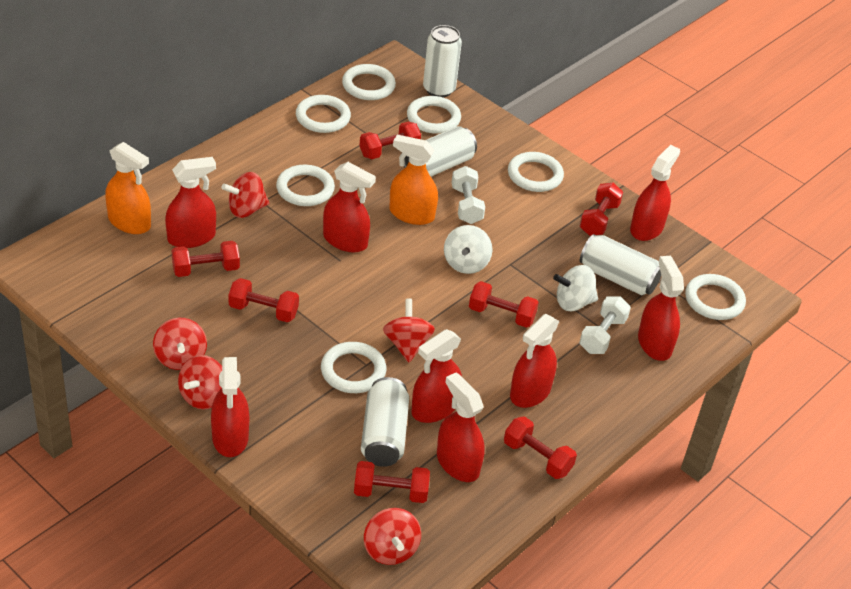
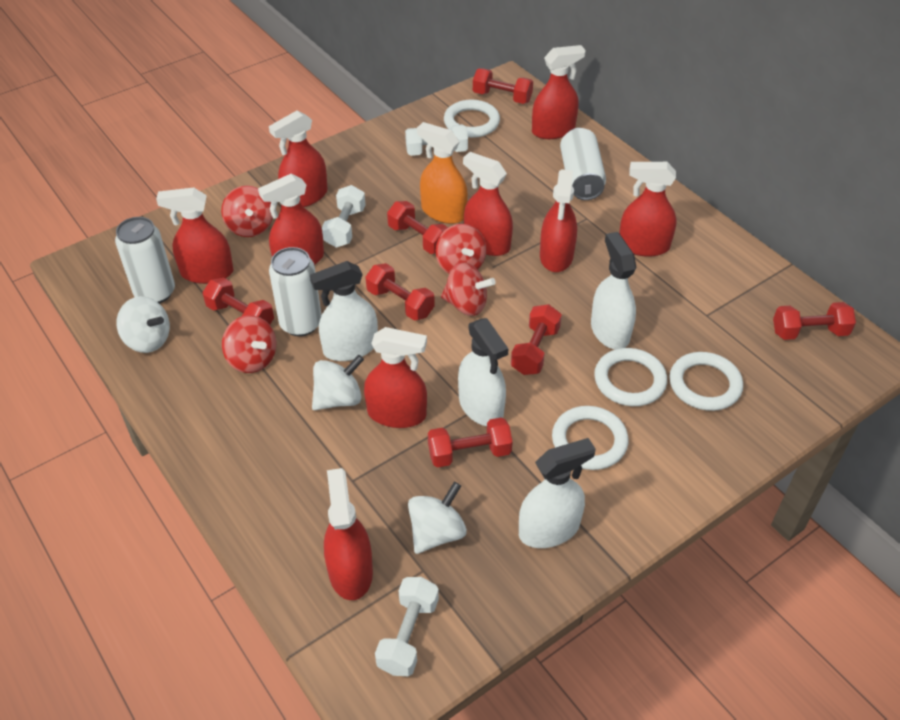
orange spray bottle: 2 -> 1
red spinning top: 5 -> 4
red spray bottle: 8 -> 9
white can: 4 -> 3
white dumbbell: 2 -> 3
white ring: 7 -> 4
white spinning top: 2 -> 3
white spray bottle: 0 -> 4

